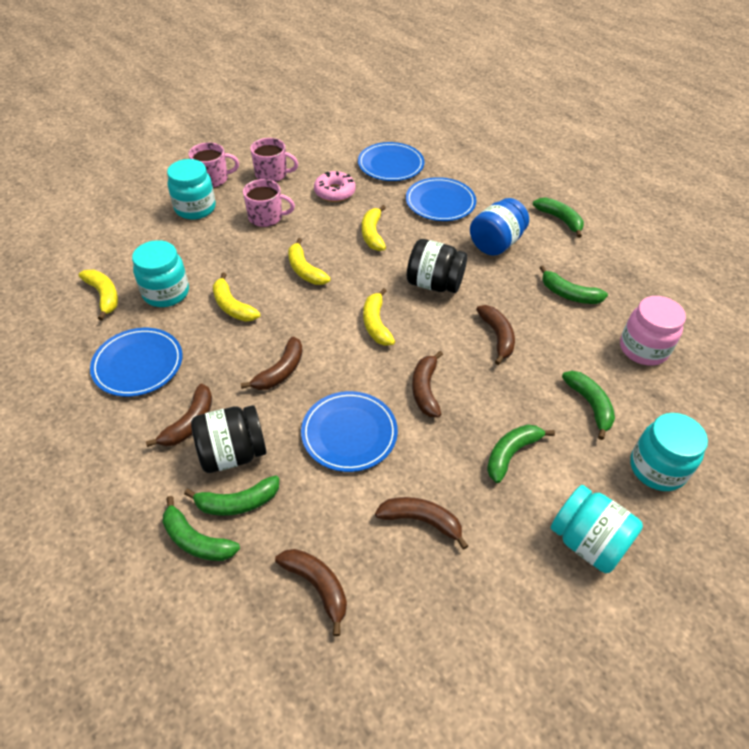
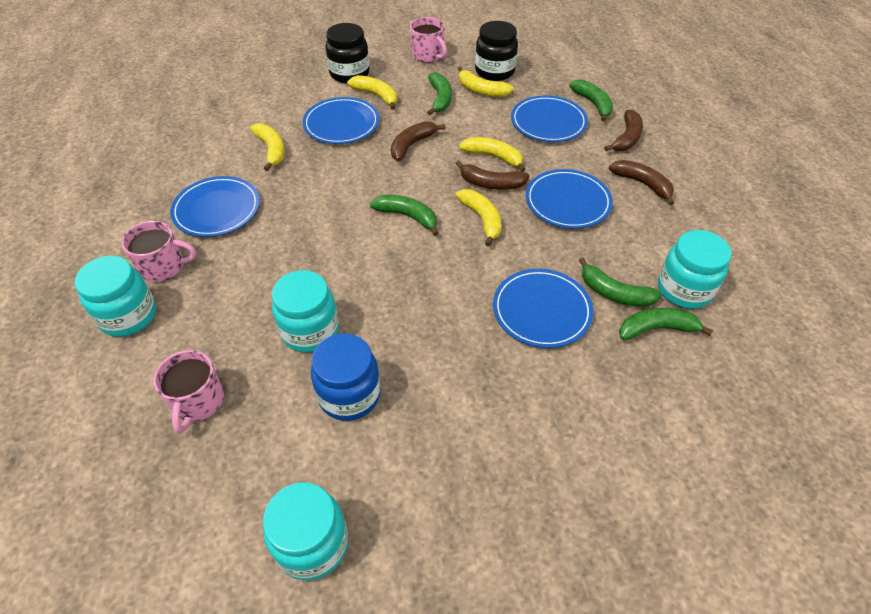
blue plate: 4 -> 5
brown banana: 6 -> 4
green banana: 6 -> 5
pink donut: 1 -> 0
pink jar: 1 -> 0

